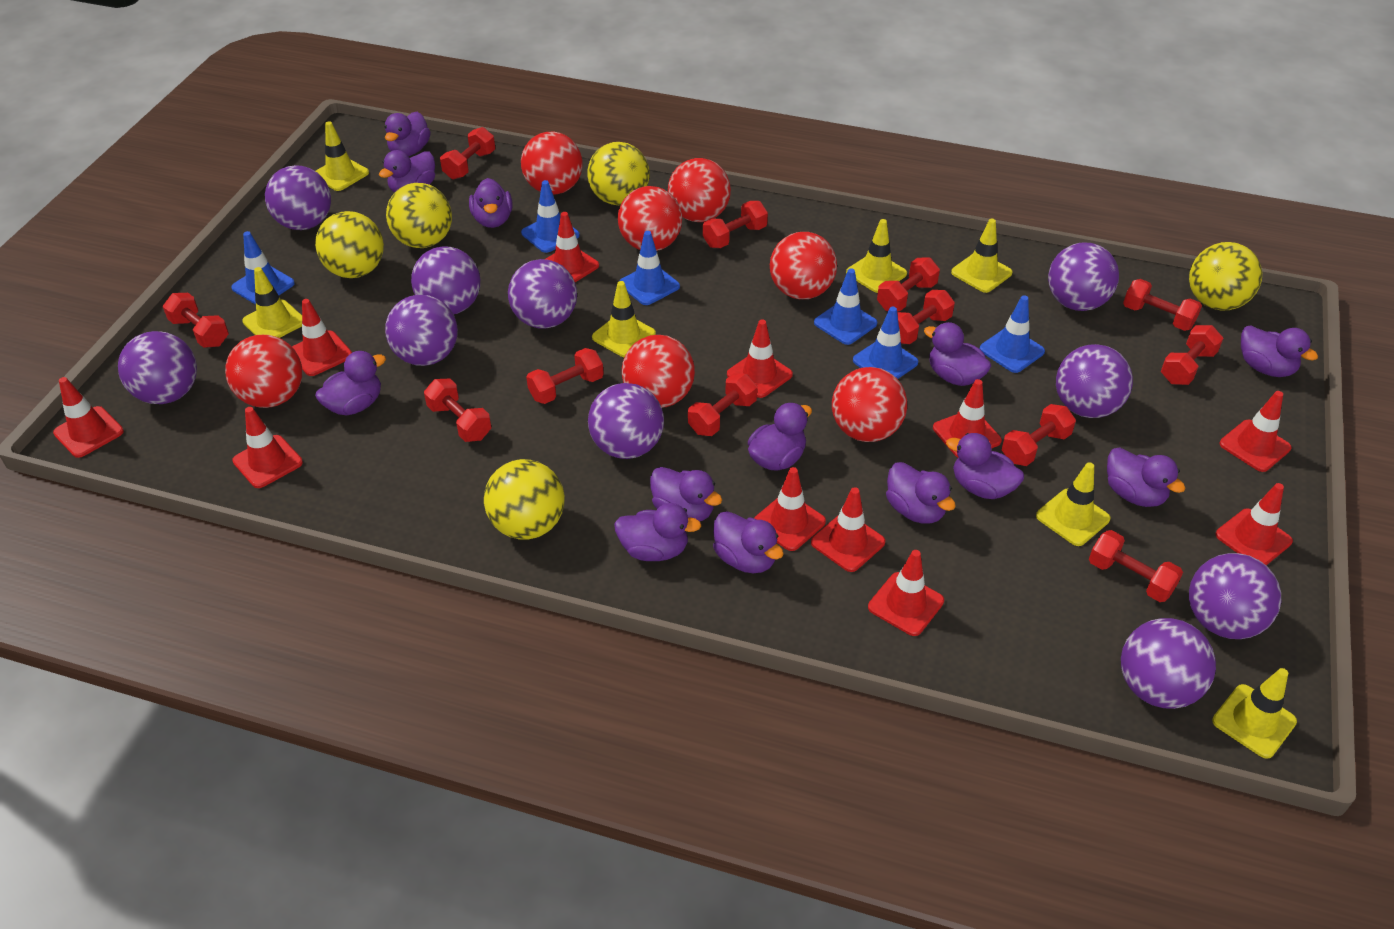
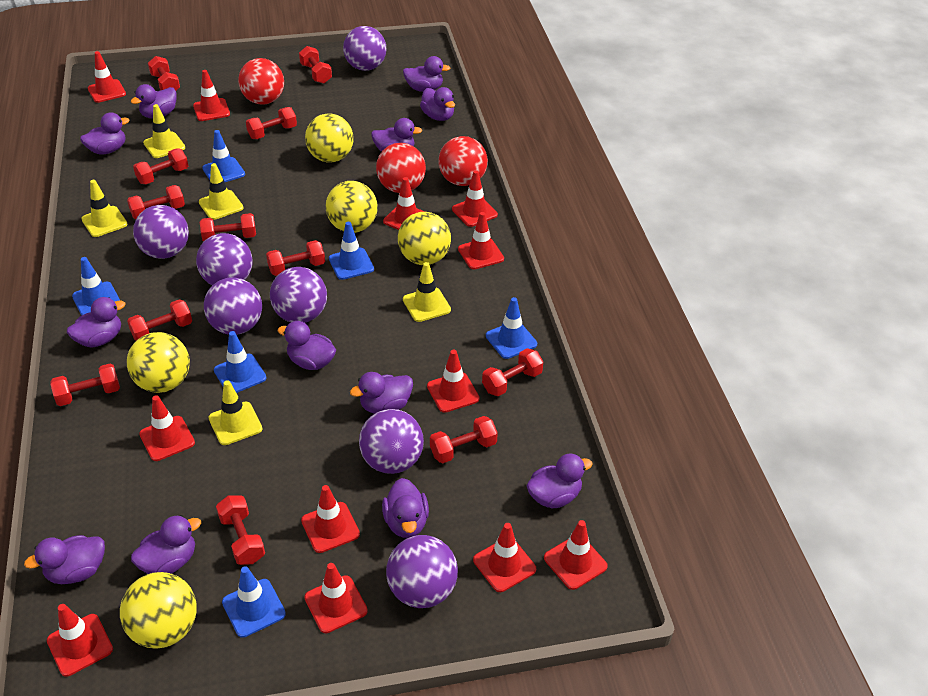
purple ball: 10 -> 7
purple duck: 13 -> 12
red ball: 7 -> 3
red traffic cone: 11 -> 12
yellow traffic cone: 7 -> 5

